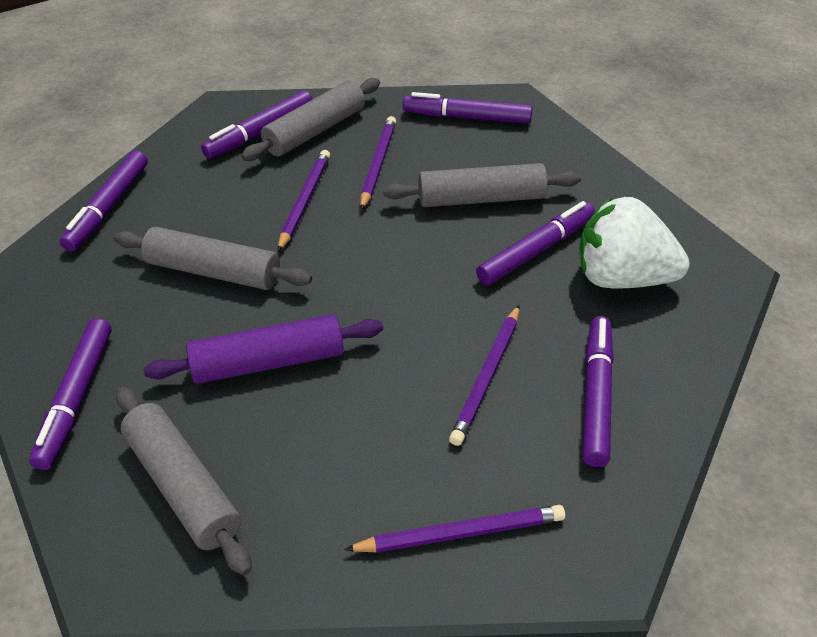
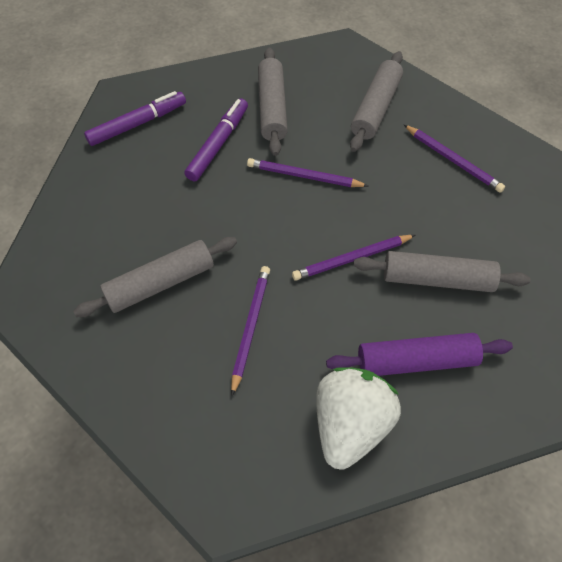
purple marker: 6 -> 2

